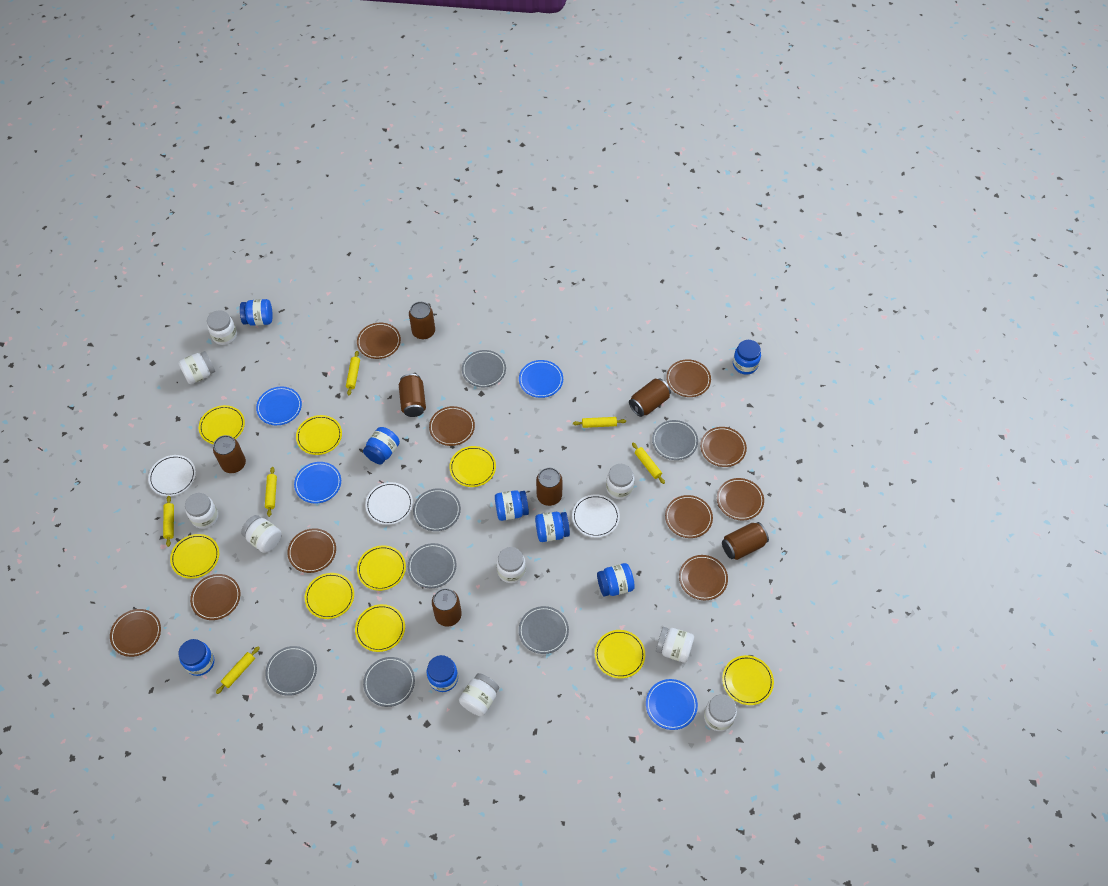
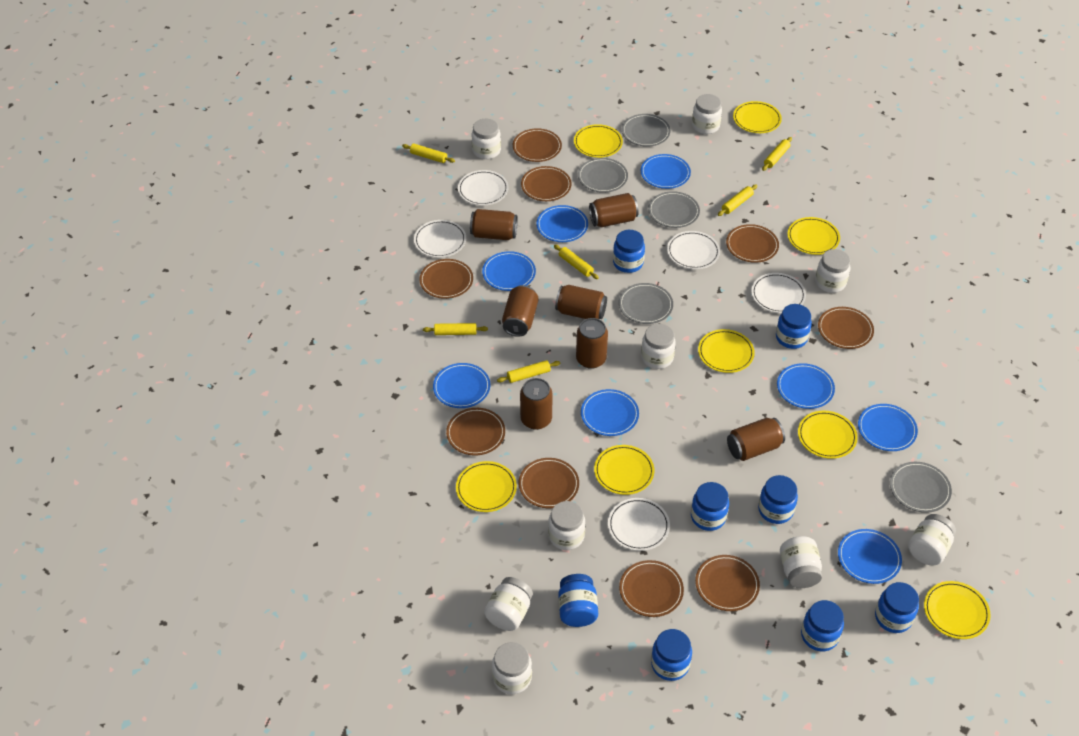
blue plate: 4 -> 8
brown plate: 10 -> 9
grey plate: 7 -> 5
white plate: 3 -> 5
yellow plate: 9 -> 8

